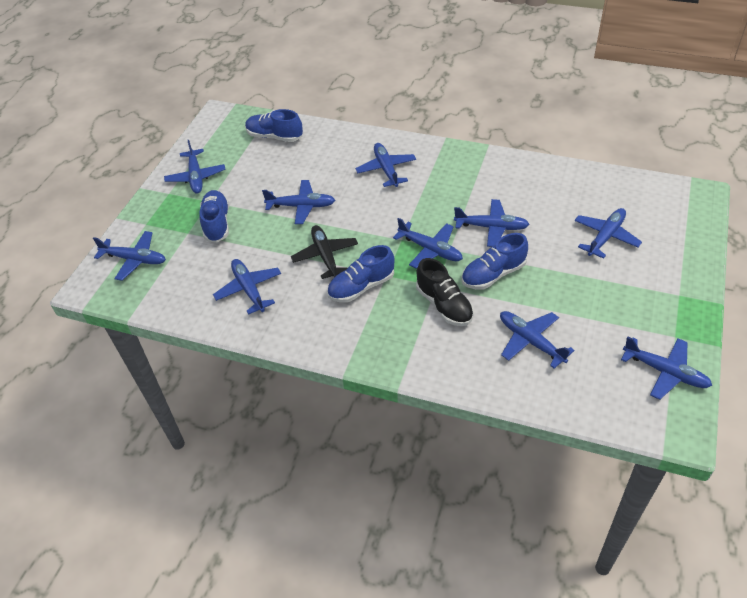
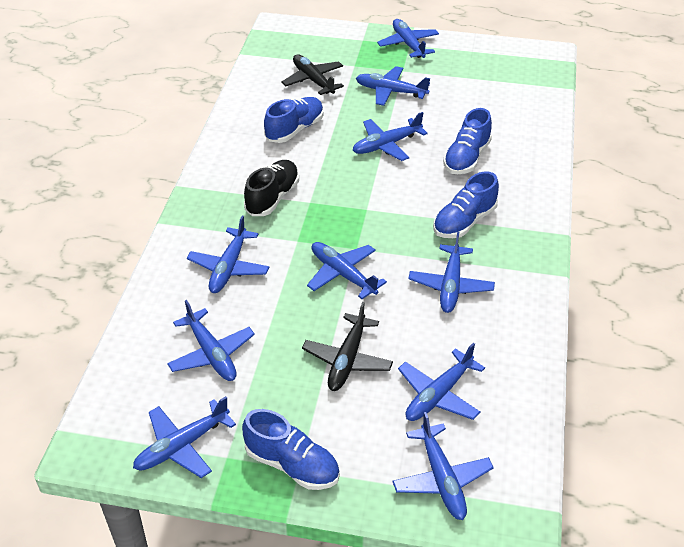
black plane: 1 -> 2

